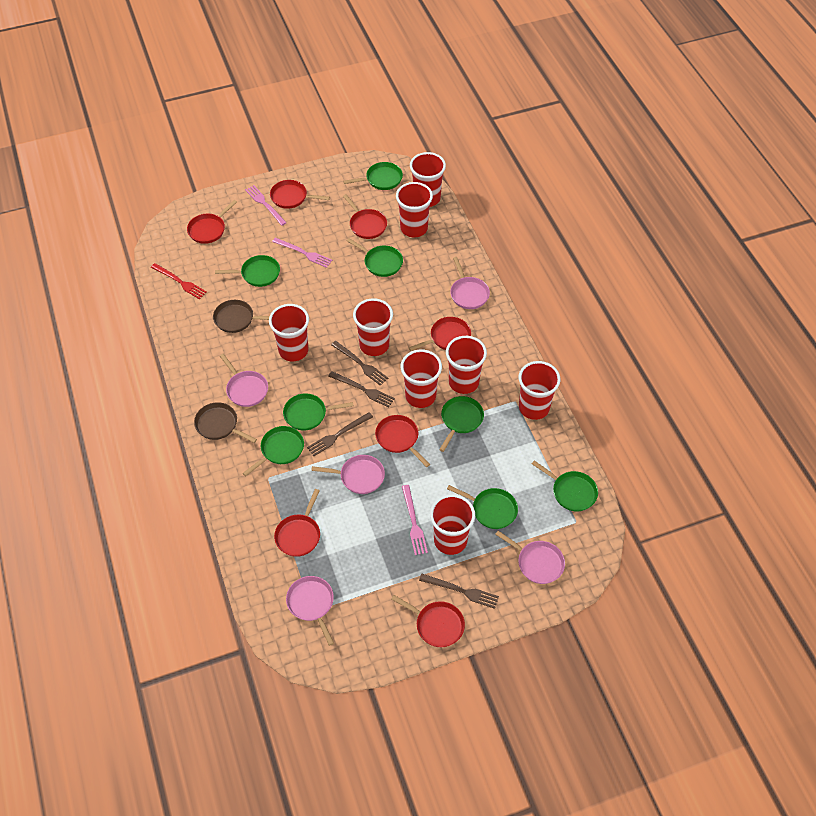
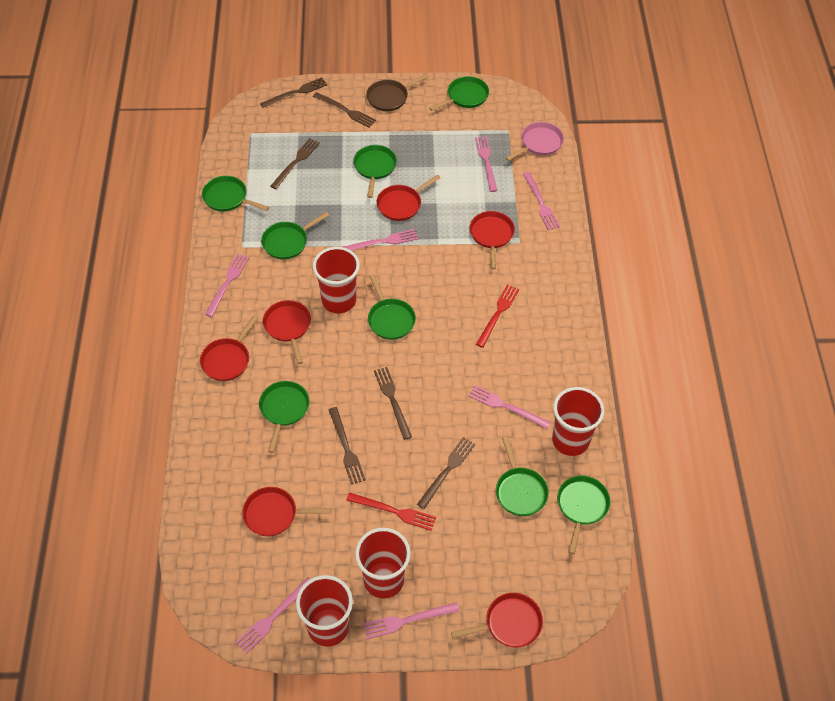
brown fork: 4 -> 6
brown pan: 2 -> 1
pink fork: 3 -> 7
pink pan: 5 -> 1
red cup: 8 -> 4
red fork: 1 -> 2
red pan: 7 -> 6

